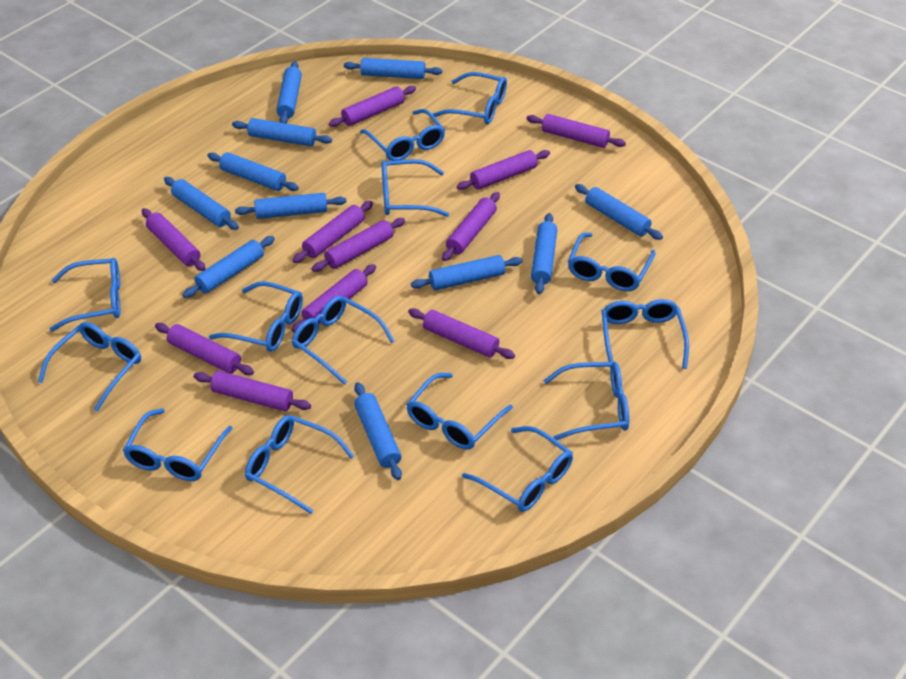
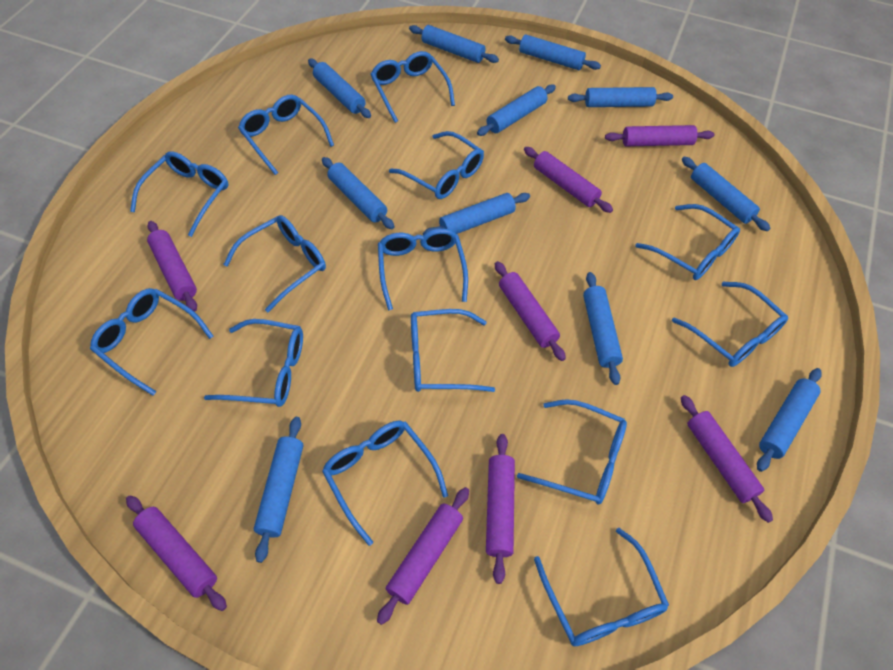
purple rolling pin: 11 -> 8

